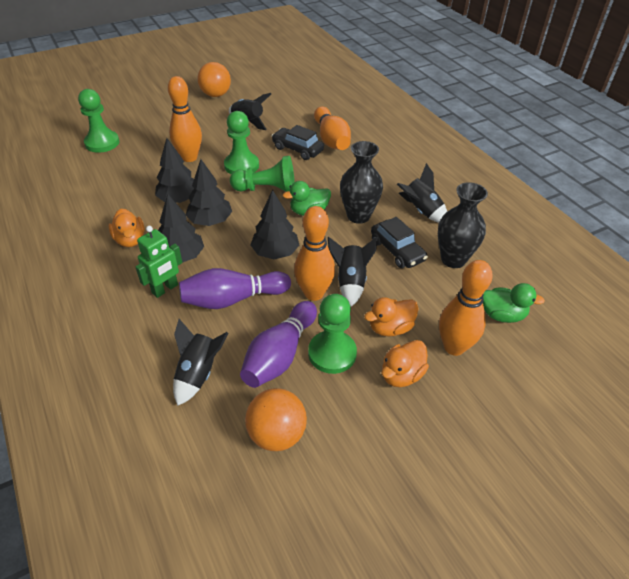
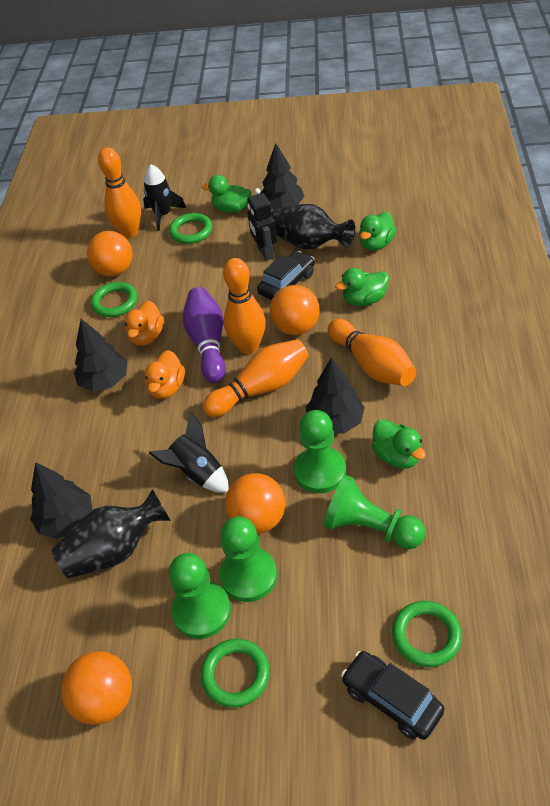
black robot: 0 -> 1
black rocket: 4 -> 2
green duck: 2 -> 4
green ring: 0 -> 4
green robot: 1 -> 0
orange ball: 2 -> 4
orange duck: 3 -> 2
purple bowling pin: 2 -> 1

